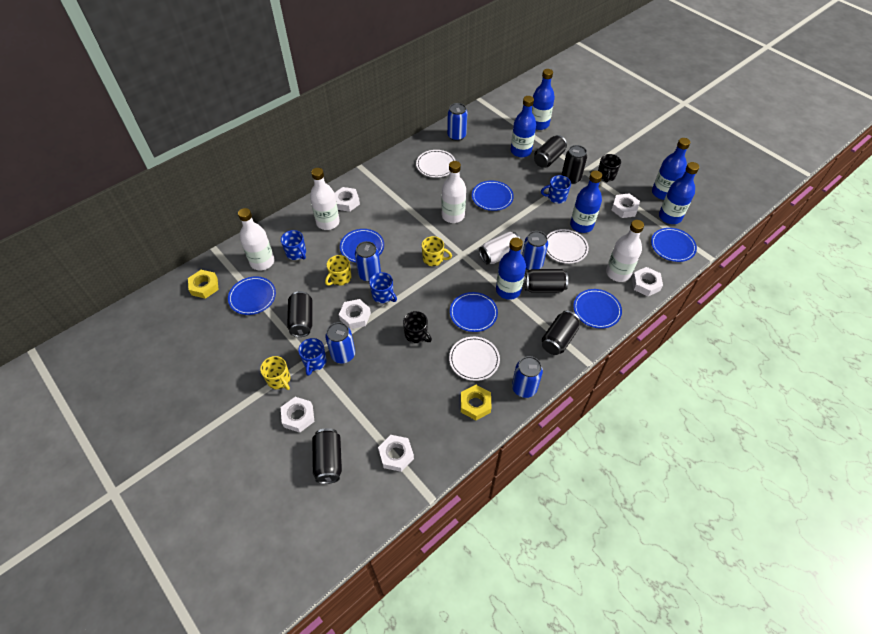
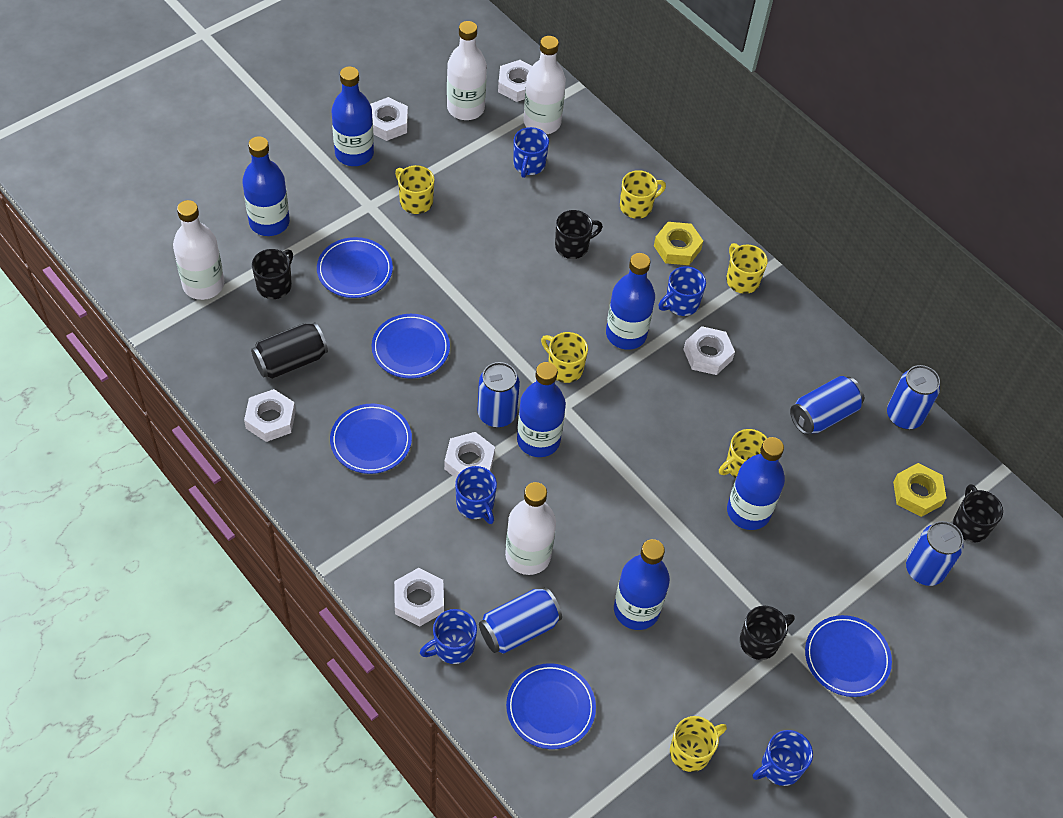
black can: 6 -> 1
black mug: 2 -> 4
blue mug: 4 -> 5
blue plate: 6 -> 5
white can: 1 -> 0
white plate: 3 -> 0
yellow mug: 3 -> 6

